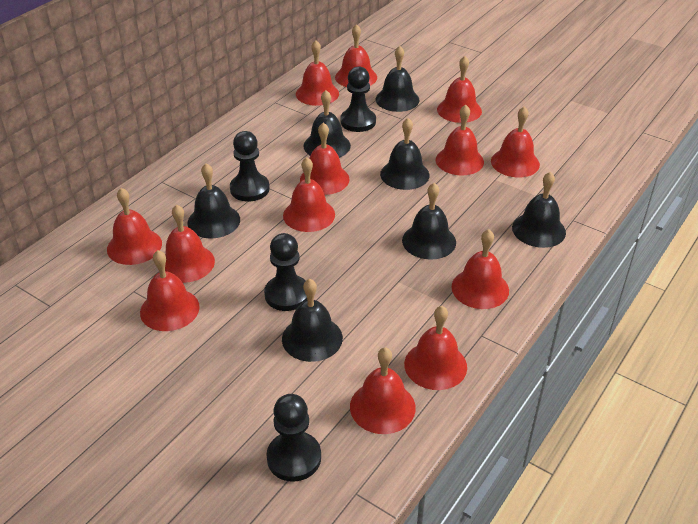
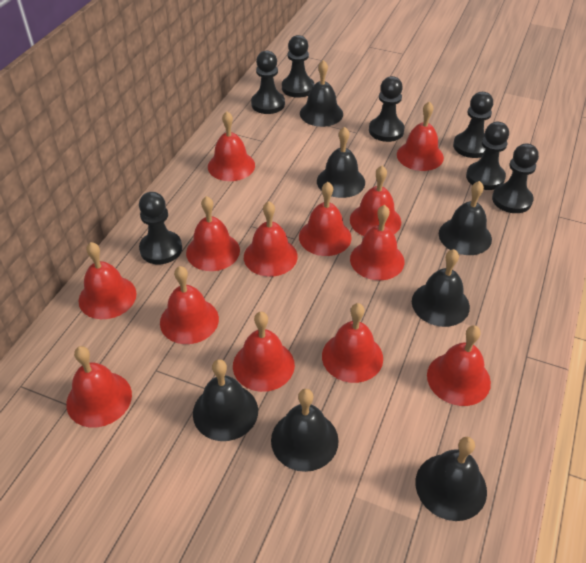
black pawn: 4 -> 7

